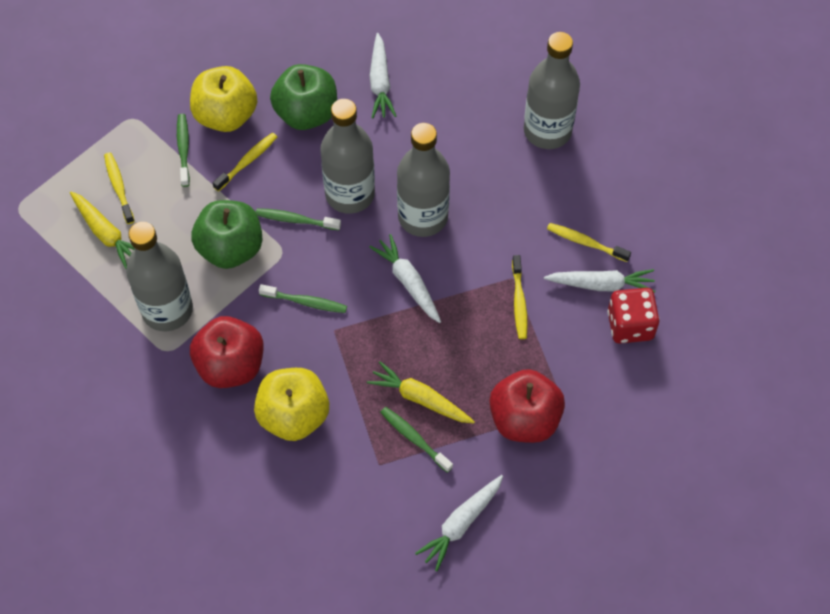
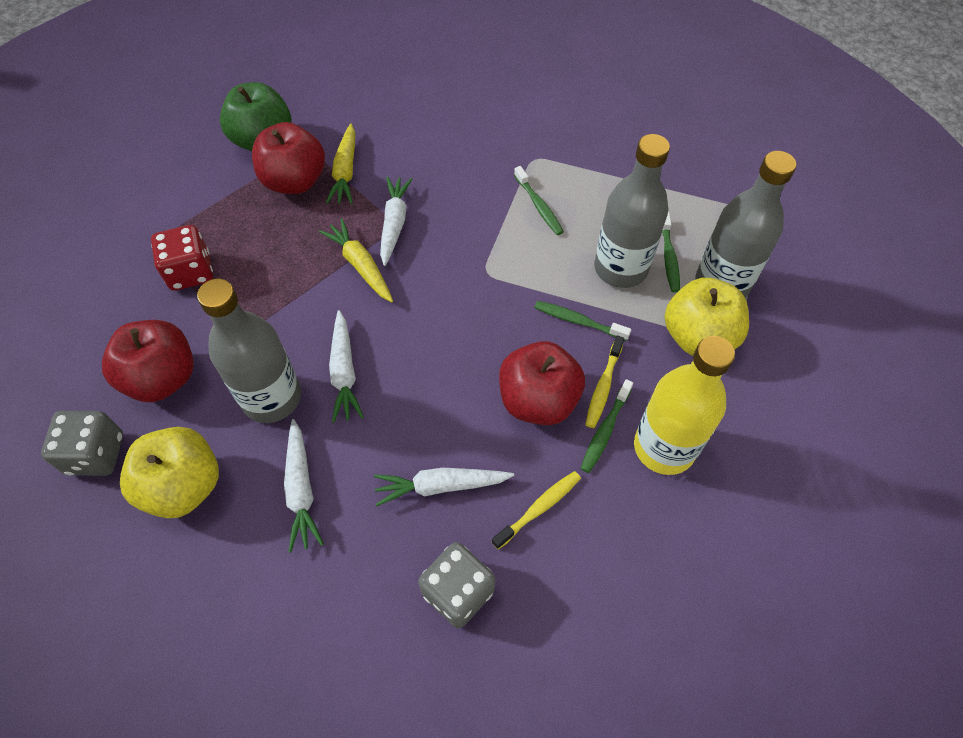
green apple: 2 -> 1
grey bottle: 4 -> 3
grey dice: 0 -> 2
red apple: 2 -> 3
yellow bottle: 0 -> 1
yellow toothbrush: 4 -> 2

